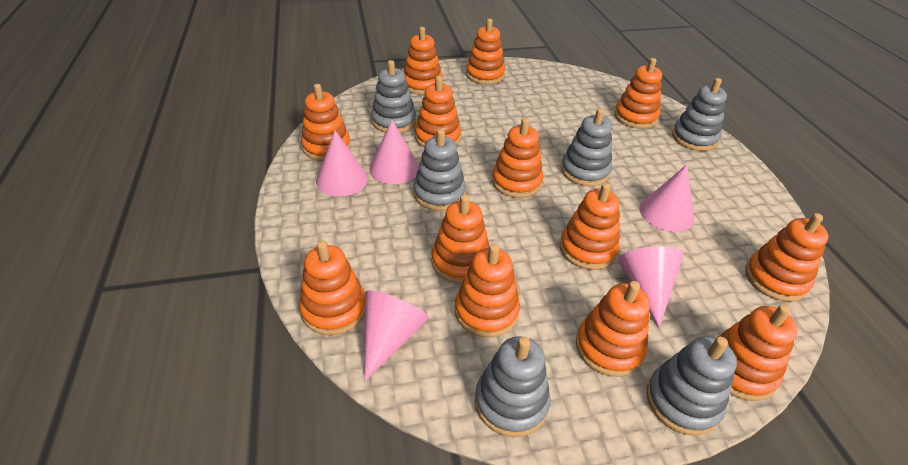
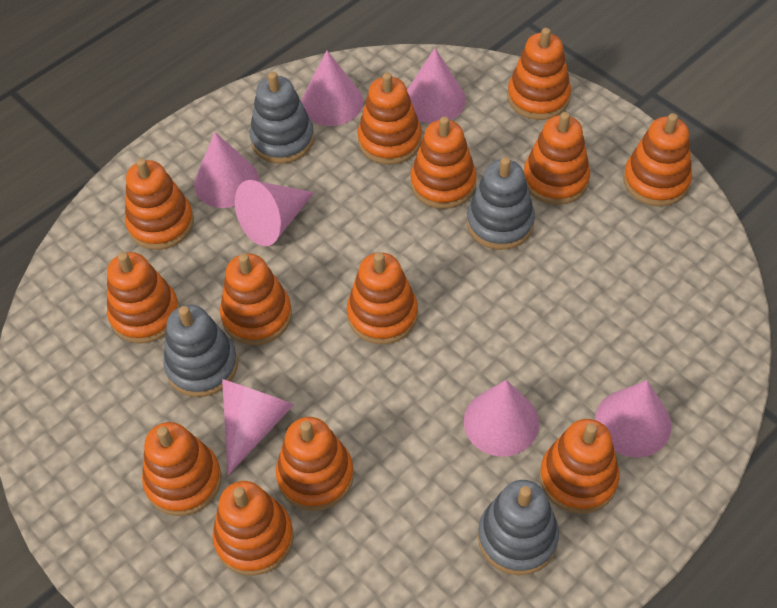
grey stacking toy: 6 -> 4
pink cone: 5 -> 7

